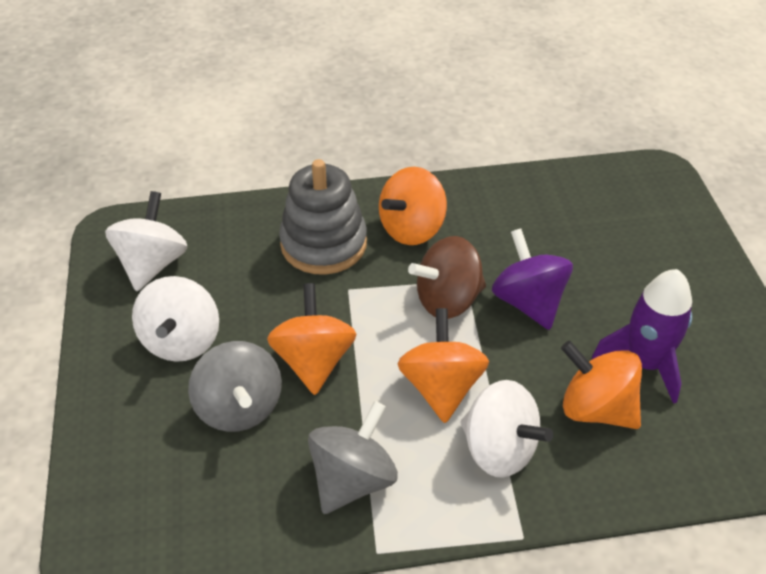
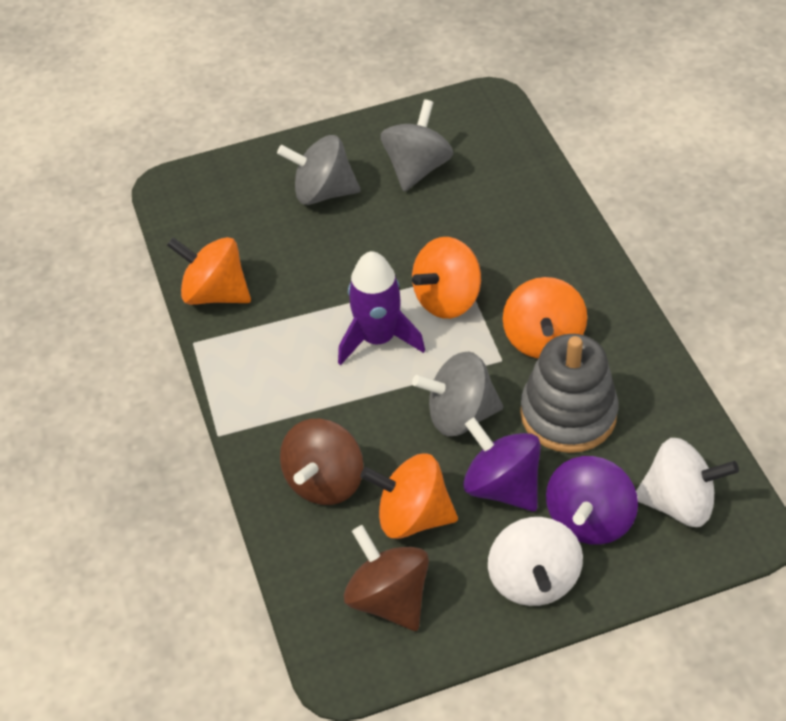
brown spinning top: 1 -> 2
grey spinning top: 2 -> 3
purple spinning top: 1 -> 2
white spinning top: 3 -> 2

